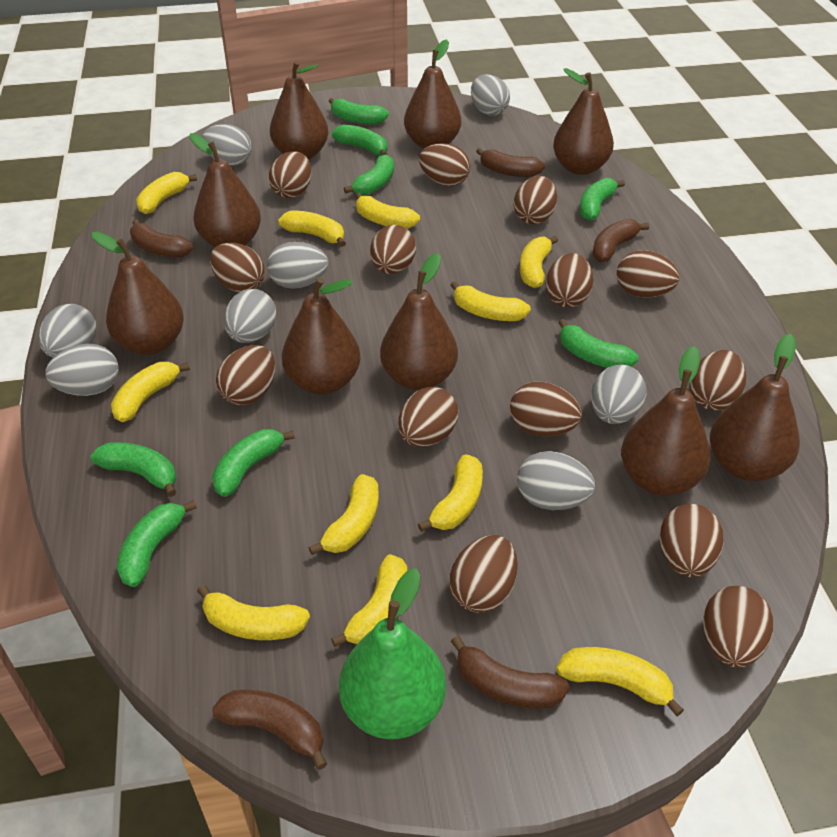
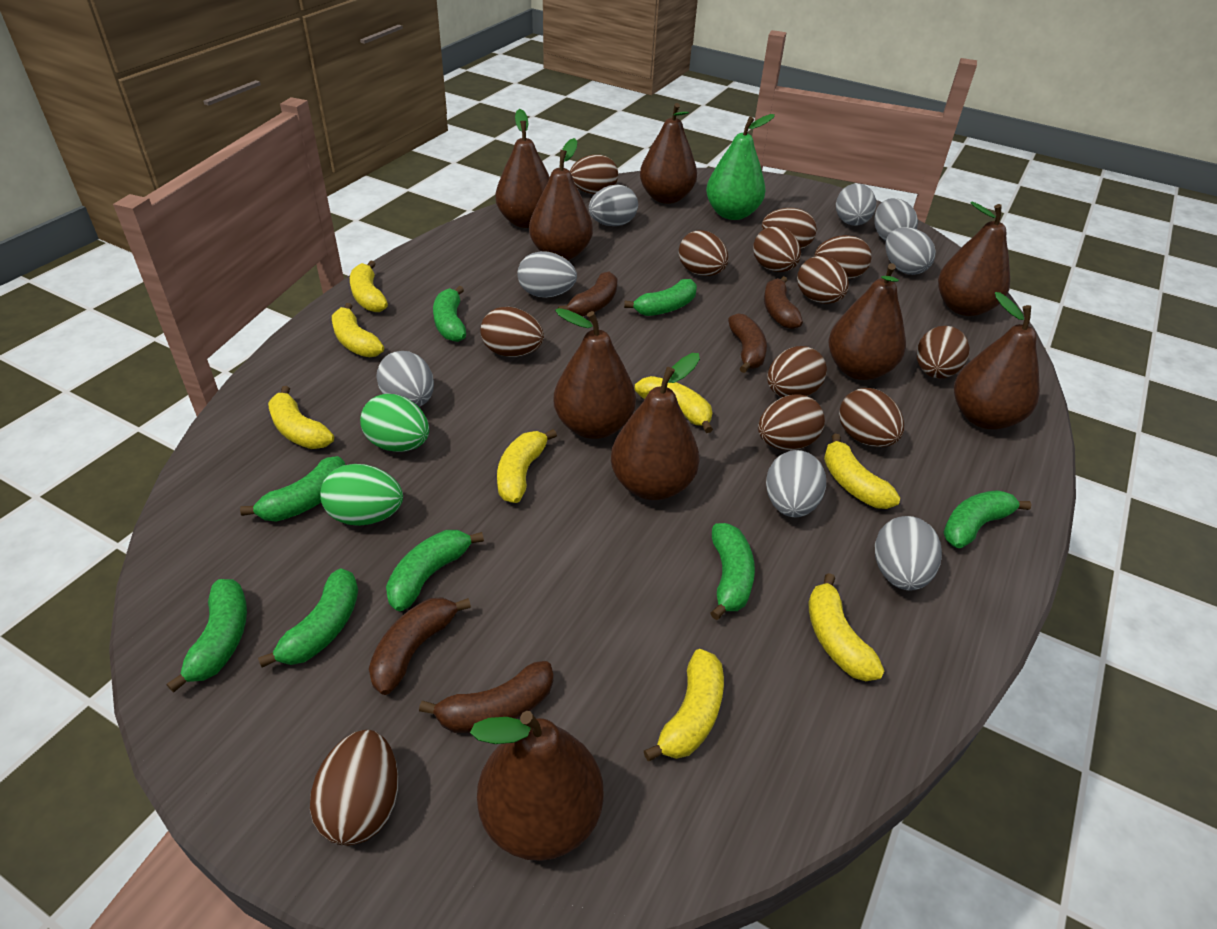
brown egg: 14 -> 12
green egg: 0 -> 2
yellow banana: 11 -> 8

